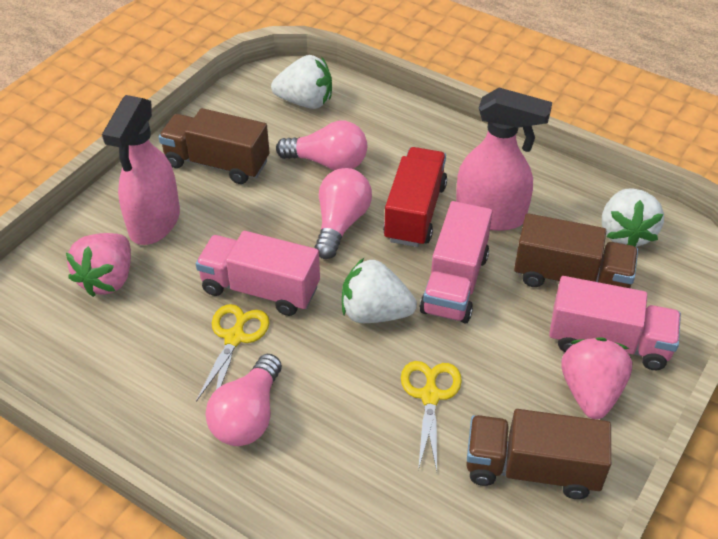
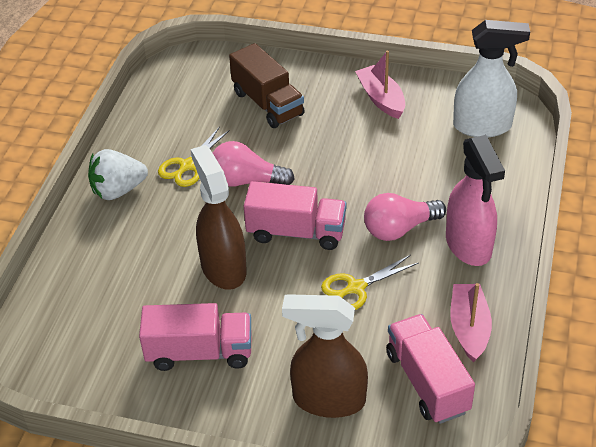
brown spray bottle: 0 -> 2
brown truck: 3 -> 1
pink boat: 0 -> 2
pink light bulb: 3 -> 2
pink spray bottle: 2 -> 1
pink strawberry: 2 -> 0
red truck: 1 -> 0
white spray bottle: 0 -> 1
white strawberry: 3 -> 1

